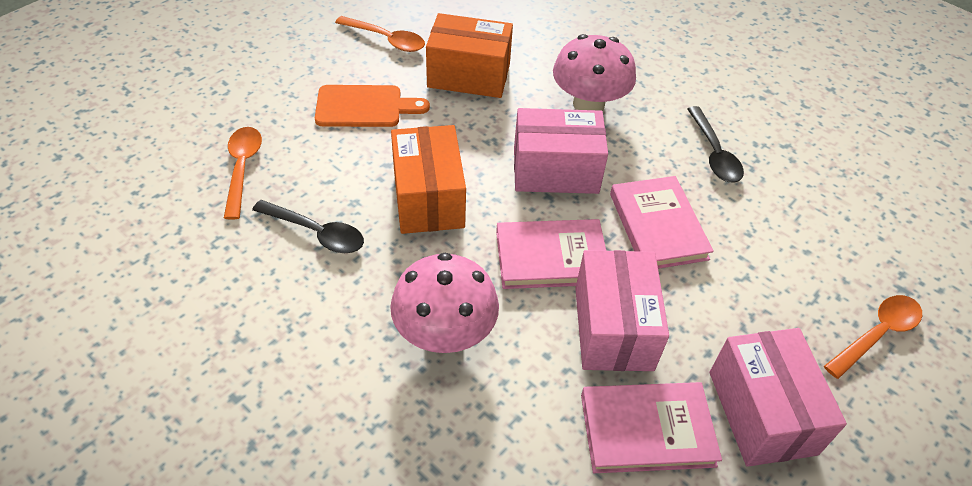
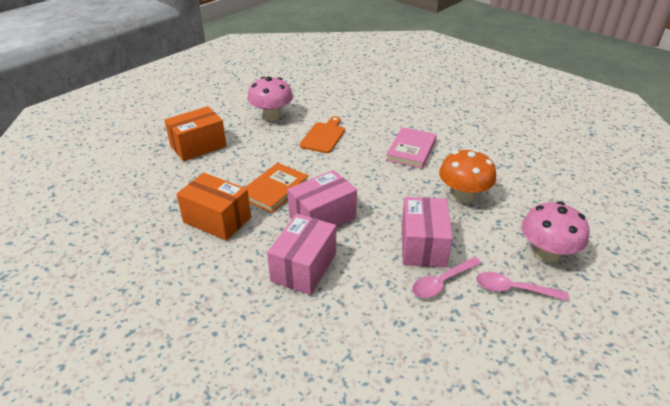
black spoon: 2 -> 0
orange book: 0 -> 1
orange mushroom: 0 -> 1
orange spoon: 3 -> 0
pink book: 3 -> 1
pink spoon: 0 -> 2

